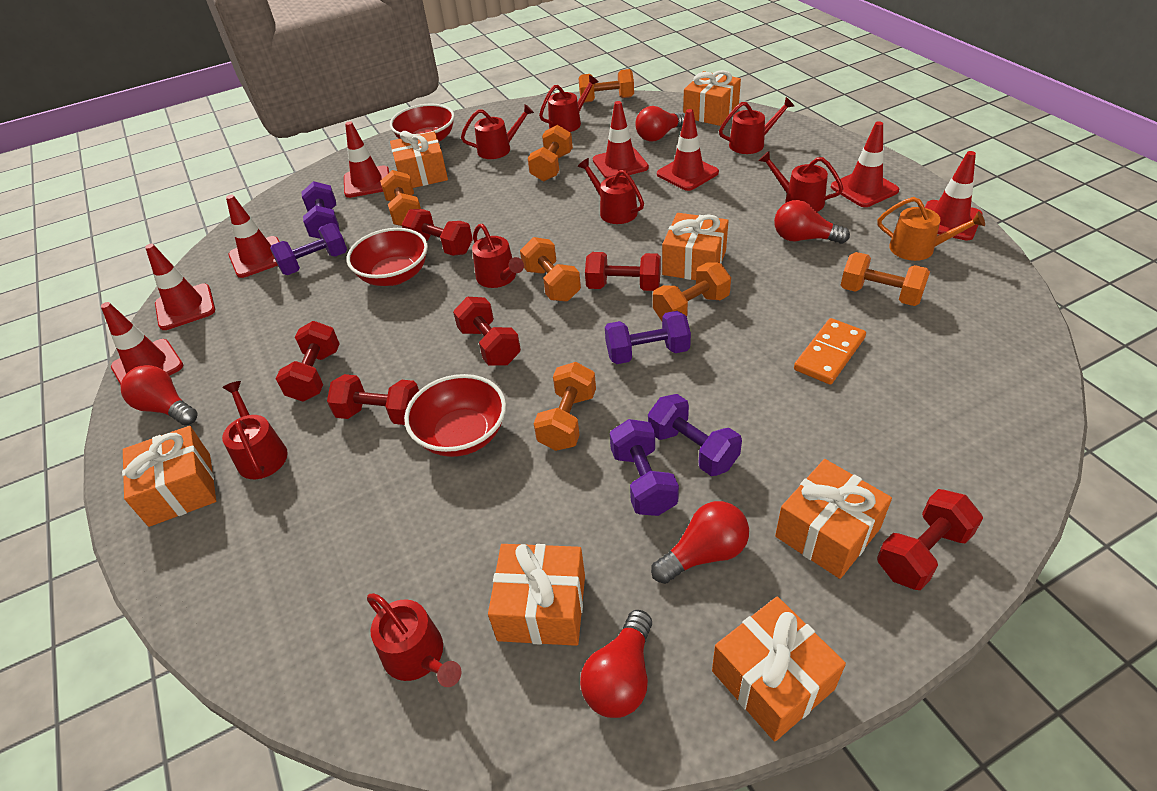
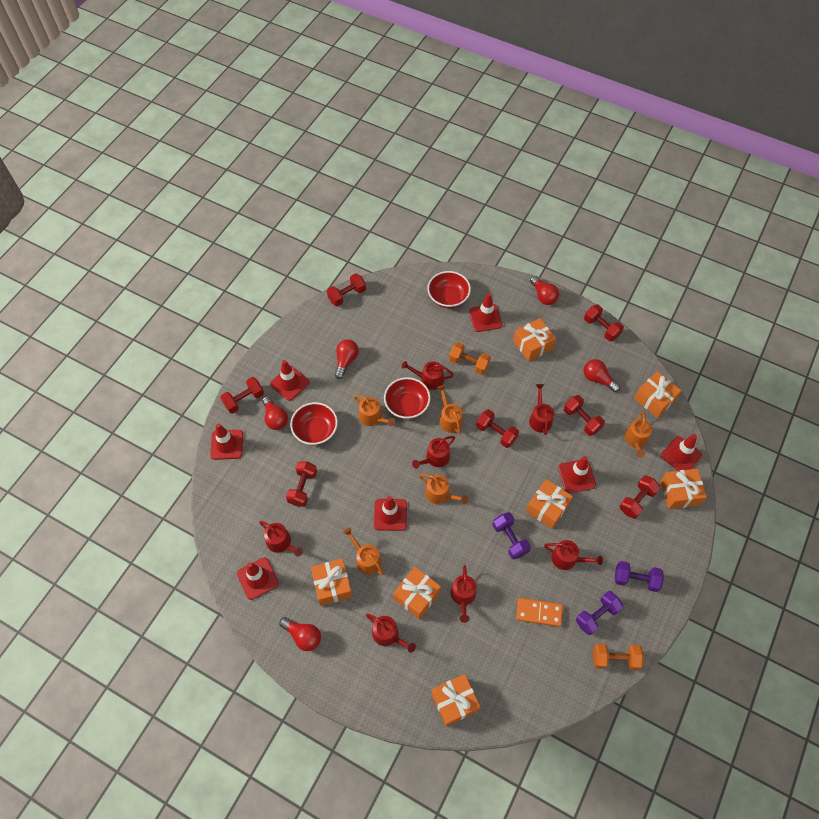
orange dumbbell: 7 -> 2
orange watering can: 1 -> 5
purple dumbbell: 5 -> 3
red dumbbell: 6 -> 7
red traffic cone: 8 -> 7
red watering can: 8 -> 7

